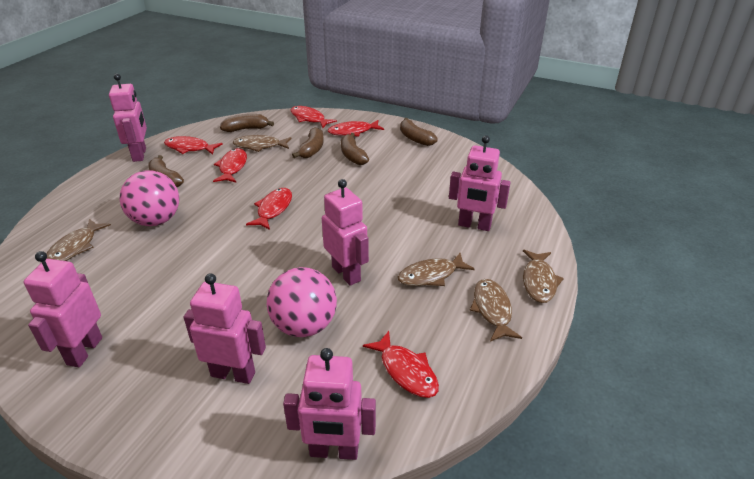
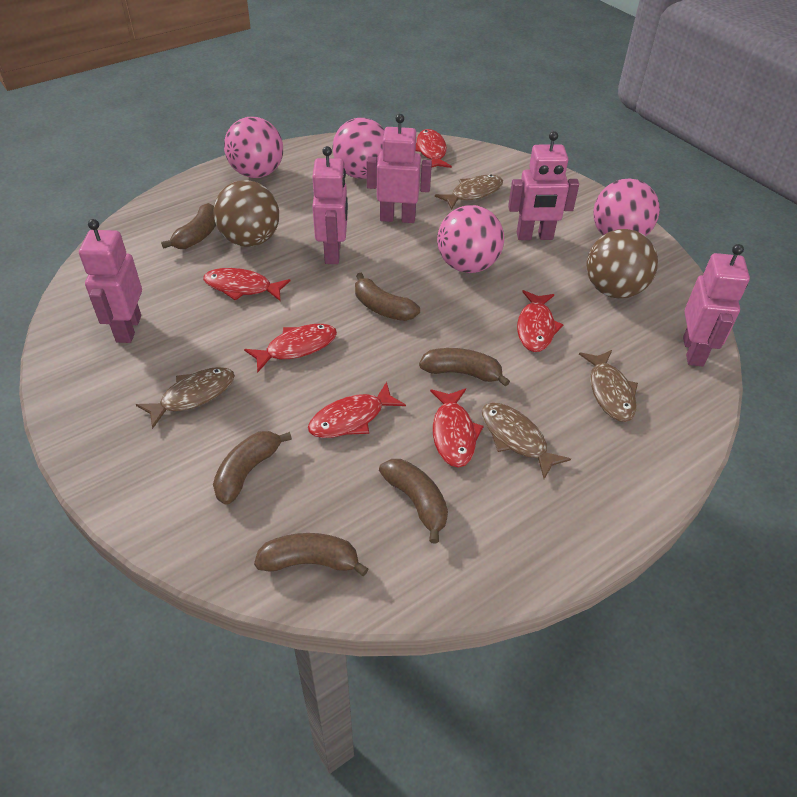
brown ball: 0 -> 2
brown banana: 5 -> 6
brown fish: 5 -> 4
pink ball: 2 -> 4
pink robot: 6 -> 5

